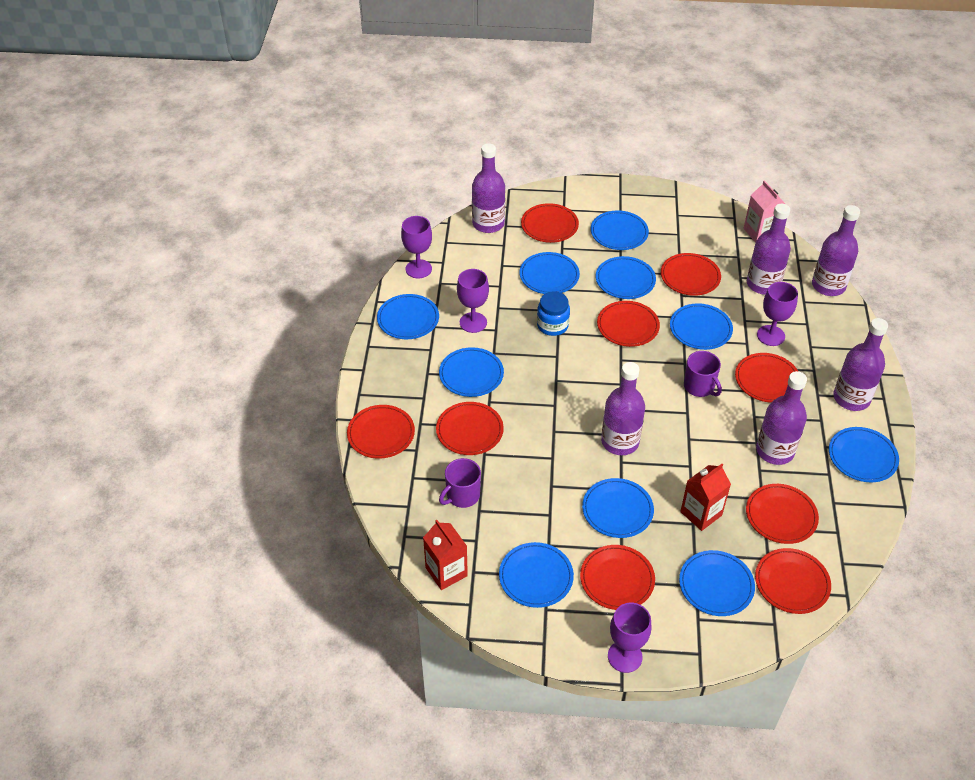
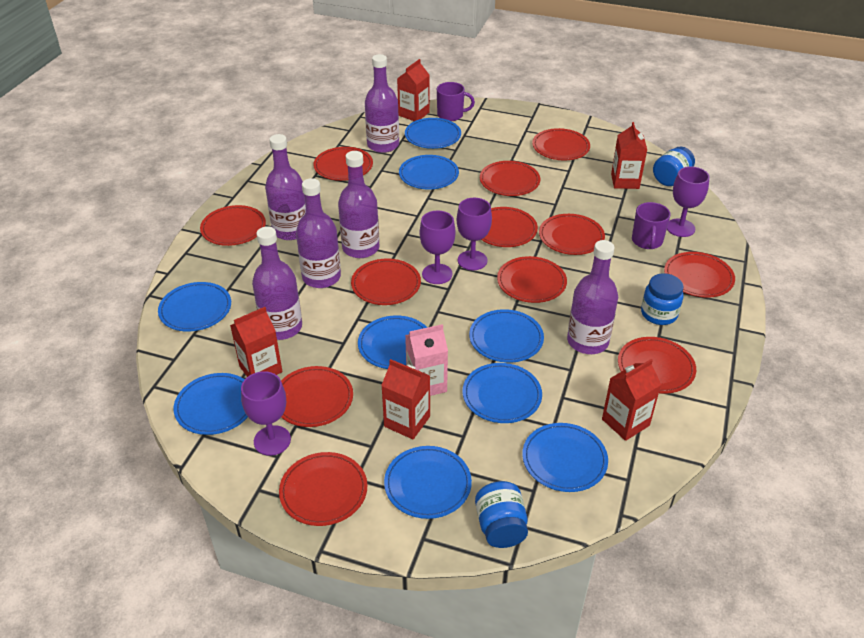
blue jar: 1 -> 3
blue plate: 10 -> 9
red carton: 2 -> 5
red plate: 9 -> 12

